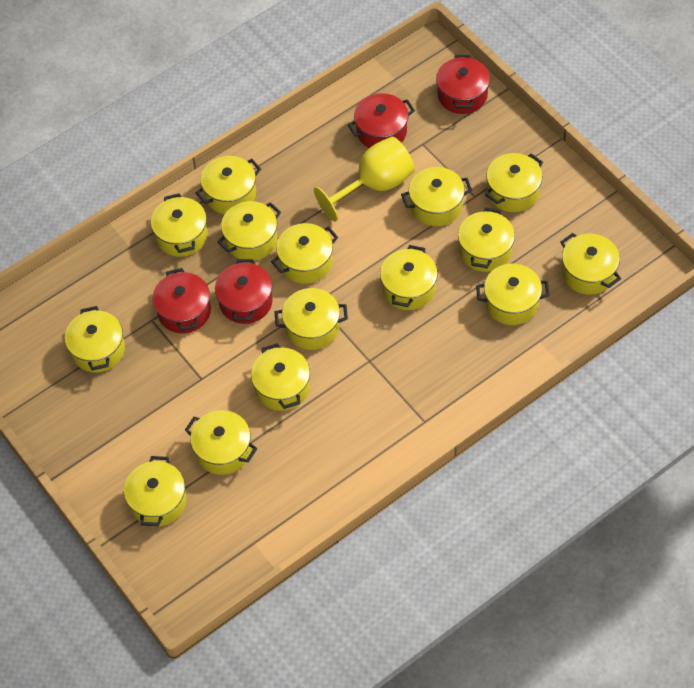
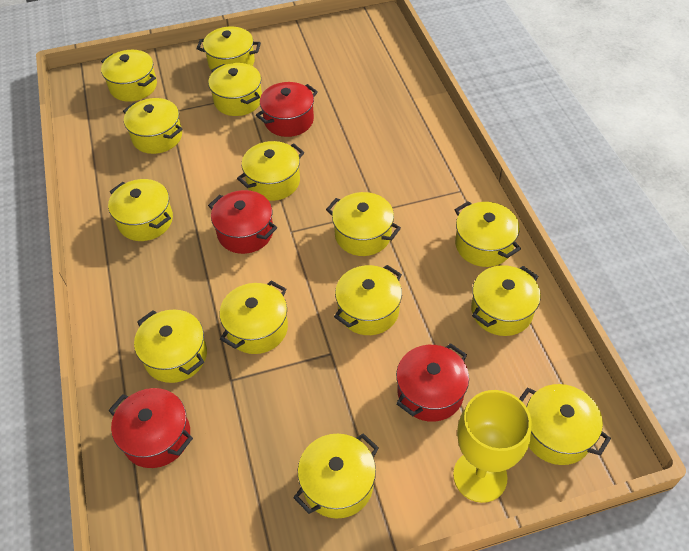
yellow pot: 15 -> 14

